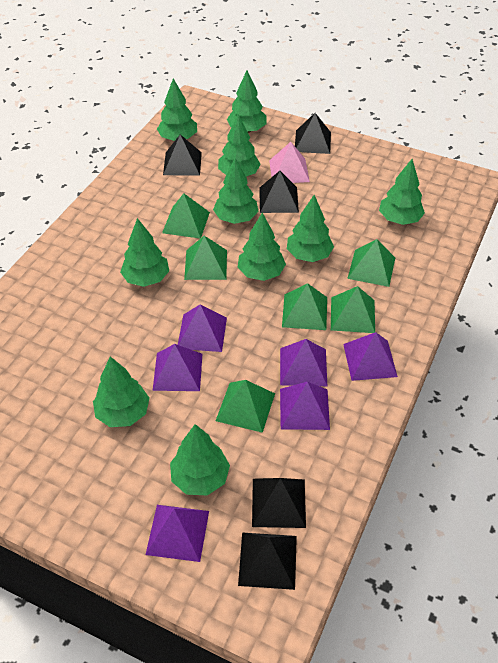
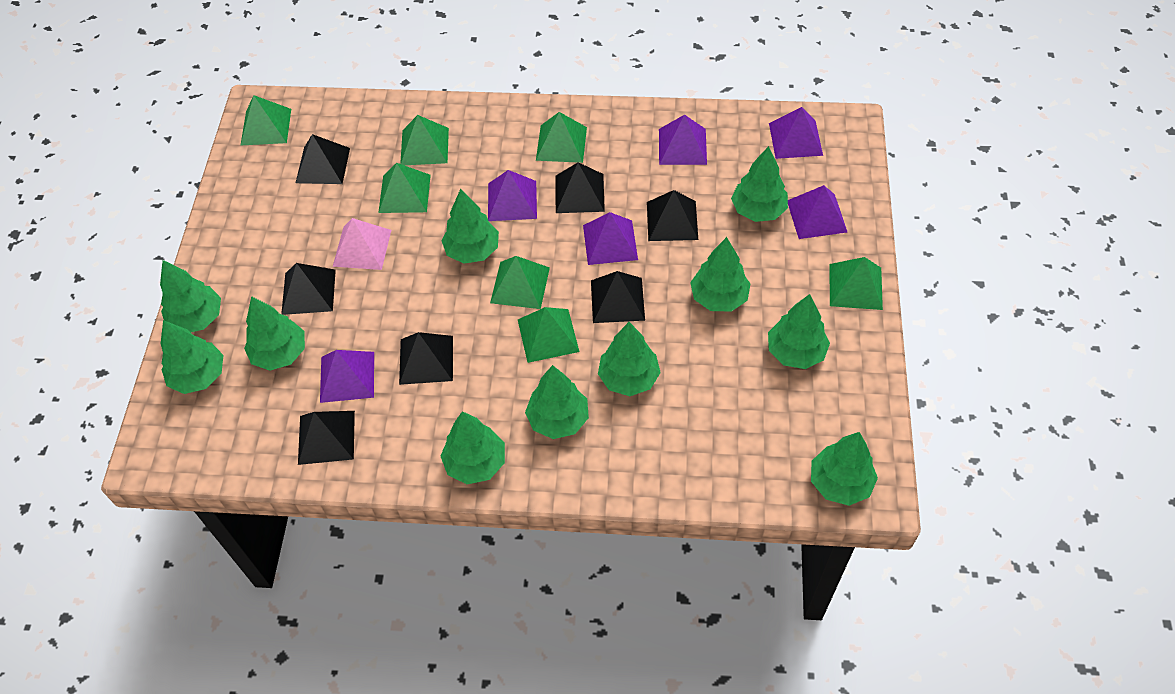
black pyramid: 5 -> 7
green pyramid: 6 -> 7
green tree: 10 -> 11

